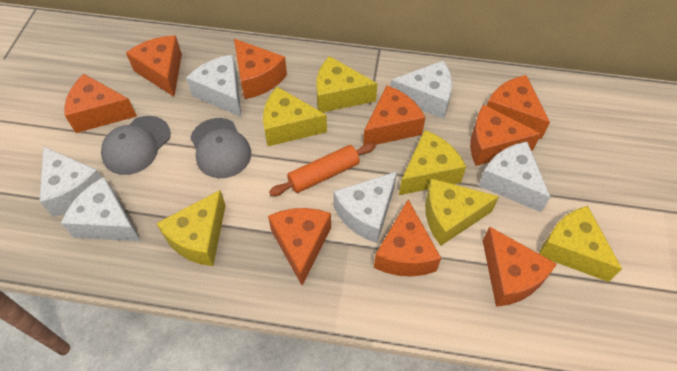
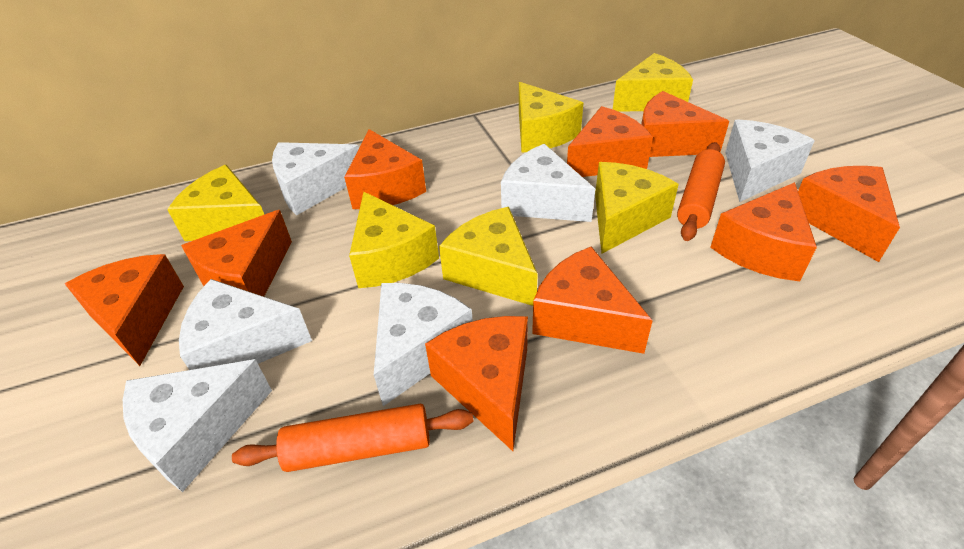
grey cap: 2 -> 0
orange rolling pin: 1 -> 2

